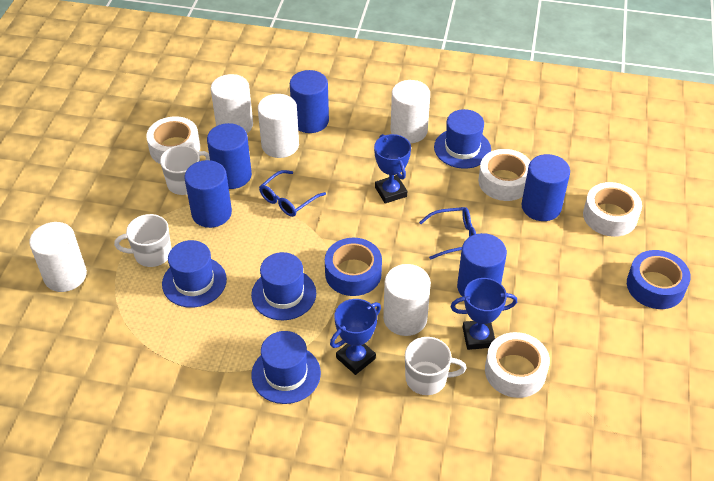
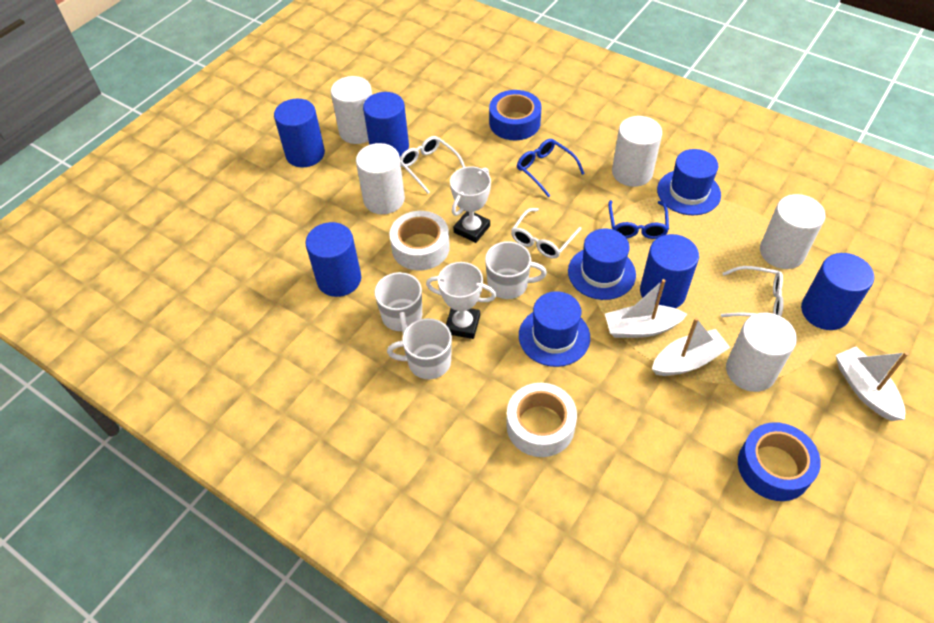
blue hat: 4 -> 3
blue trophy: 3 -> 0
white boat: 0 -> 3
white glasses: 0 -> 3
white tape: 4 -> 2
white trophy: 0 -> 2

